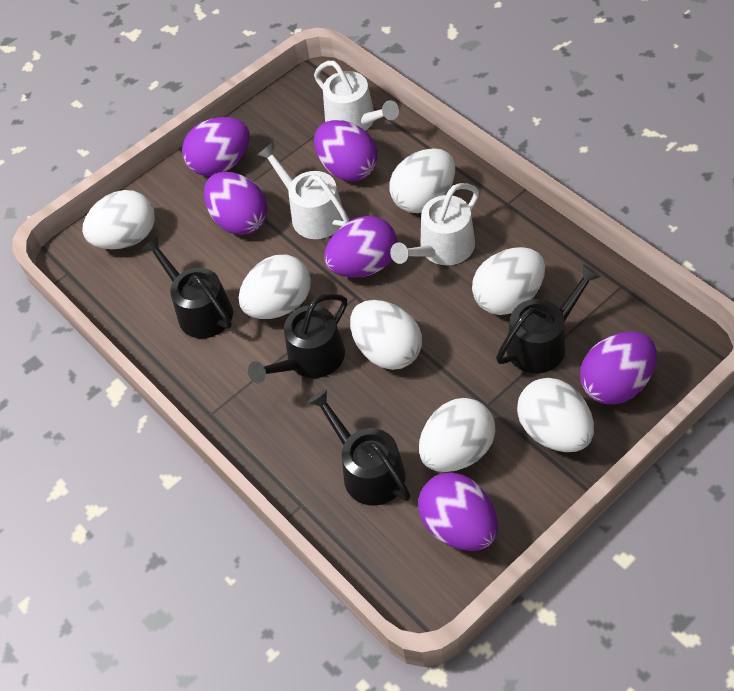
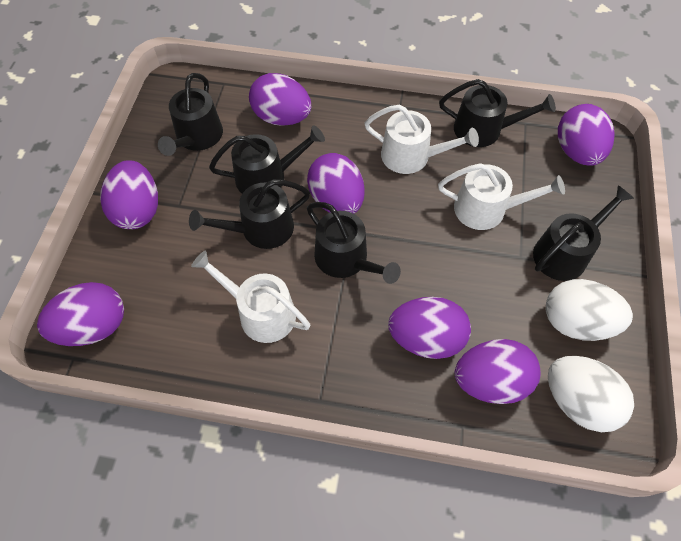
black watering can: 4 -> 6
purple egg: 6 -> 7
white egg: 7 -> 2

